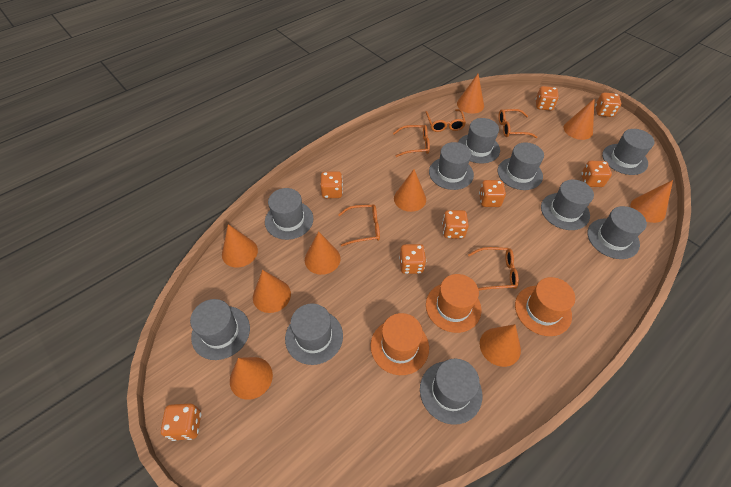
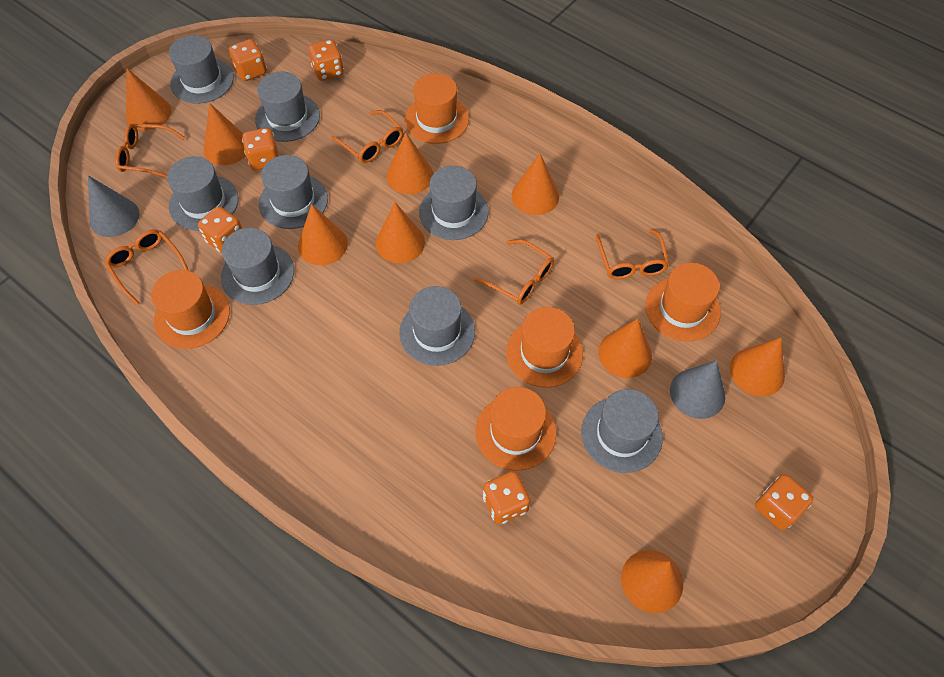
grey cone: 0 -> 2
grey hat: 10 -> 8
orange dice: 8 -> 6
orange hat: 3 -> 5

